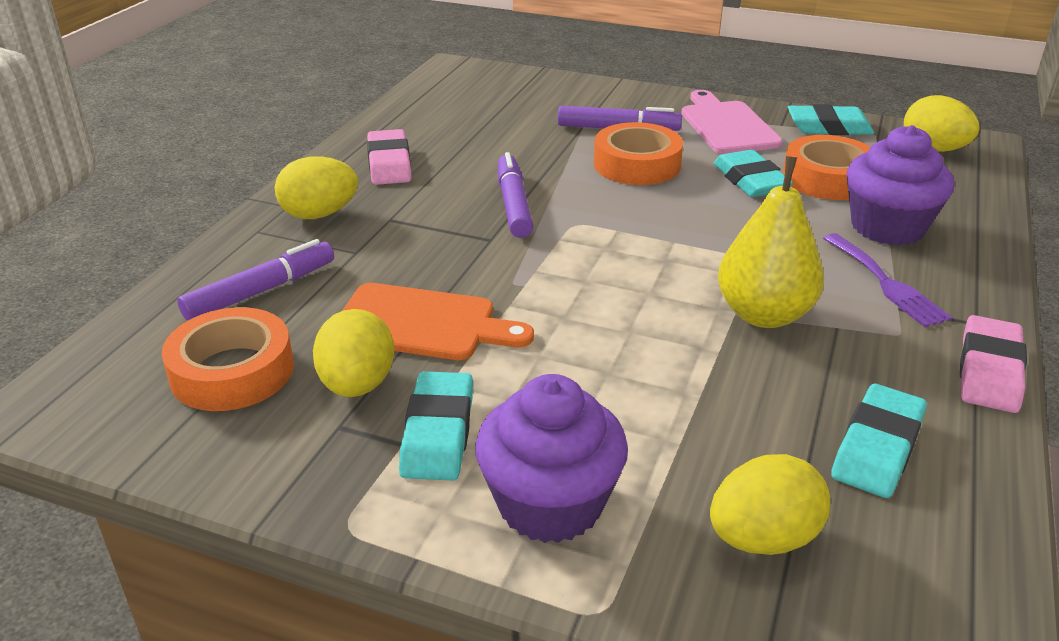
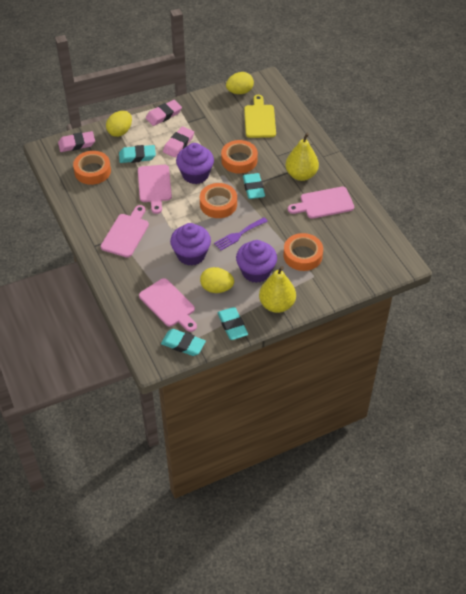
orange cutting board: 1 -> 0
orange tape: 3 -> 4
pink cutting board: 1 -> 4
pink eraser: 2 -> 3
purple cupcake: 2 -> 3
purple marker: 3 -> 0
yellow cutting board: 0 -> 1
yellow egg: 4 -> 3
yellow pear: 1 -> 2

